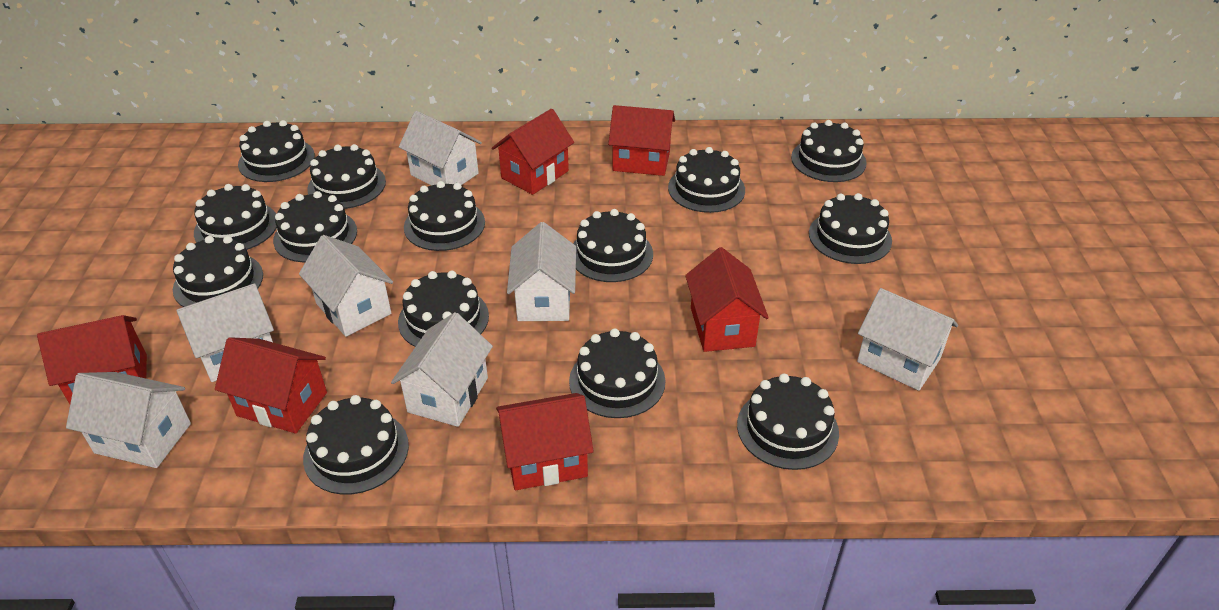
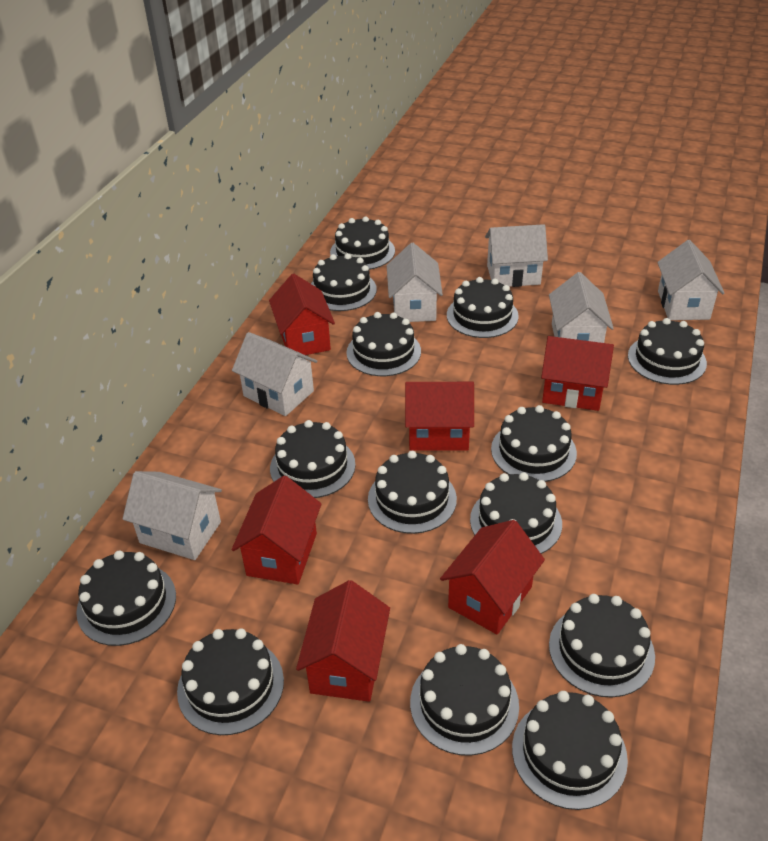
white house: 7 -> 6

